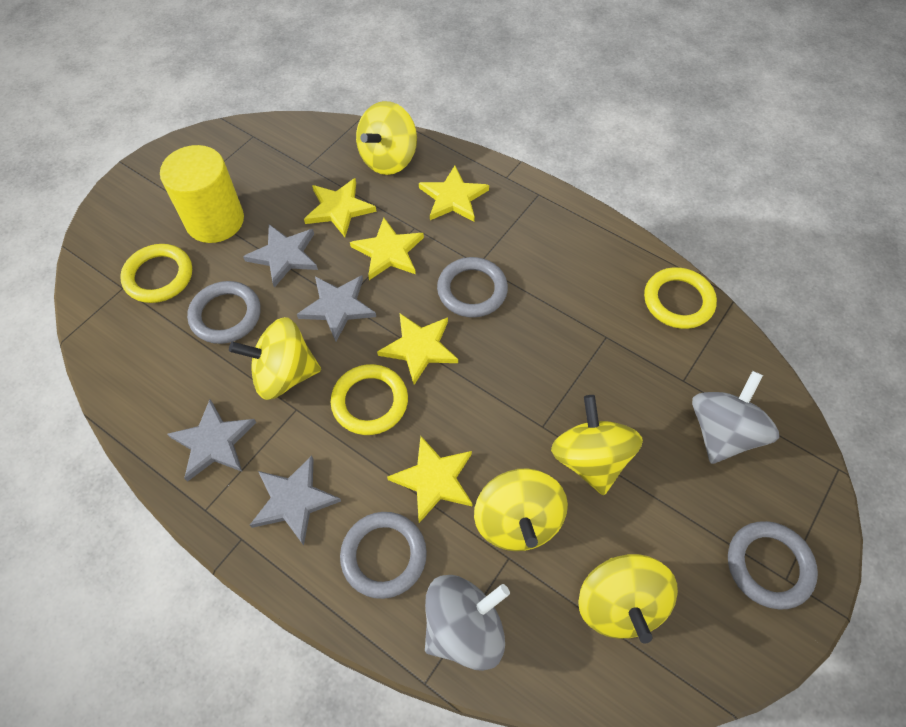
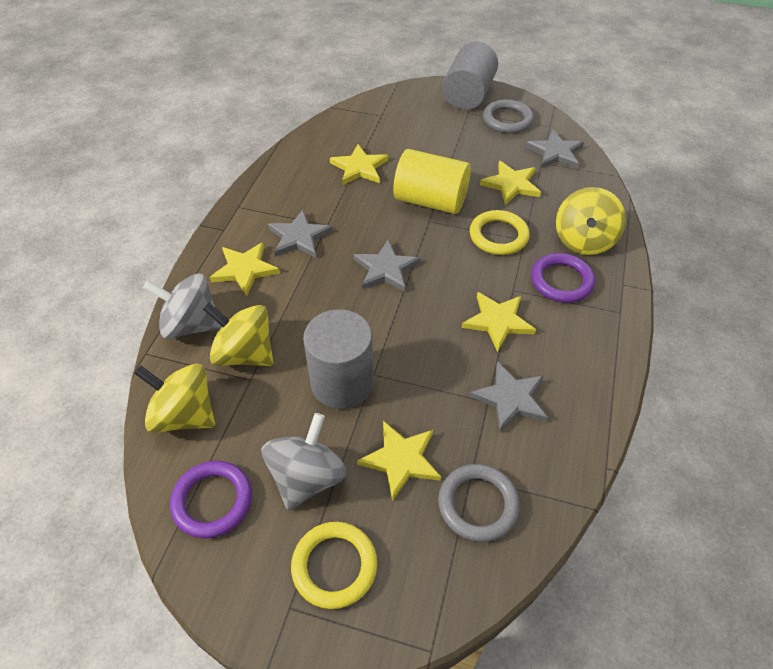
grey cylinder: 0 -> 2
grey ring: 4 -> 2
purple ring: 0 -> 2
yellow ring: 3 -> 2
yellow spinning top: 5 -> 3

